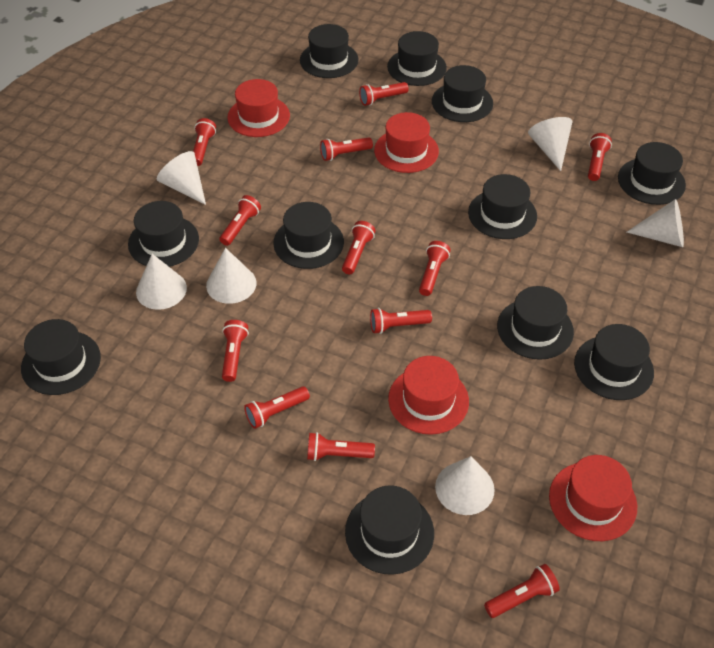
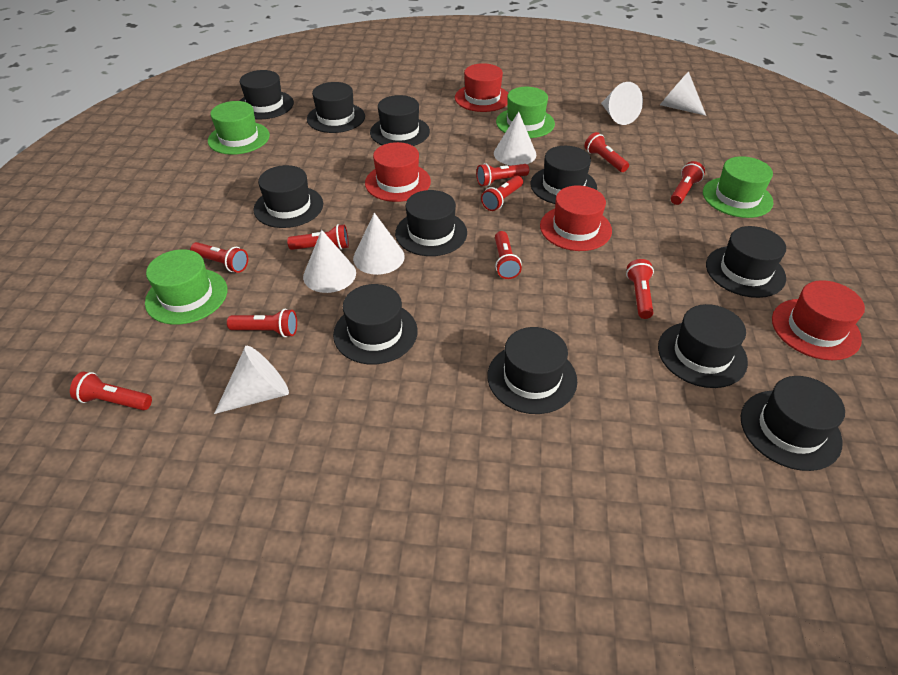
green hat: 0 -> 4
red flashlight: 12 -> 10

